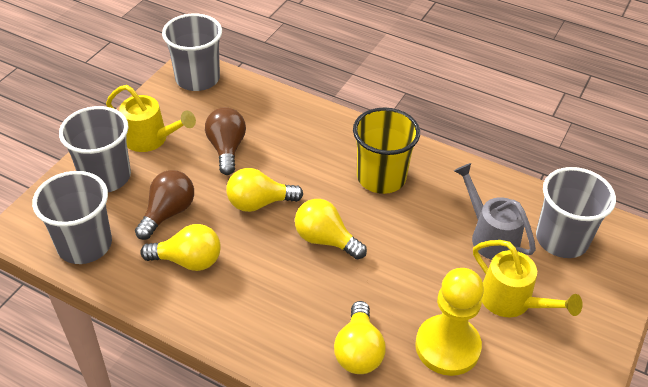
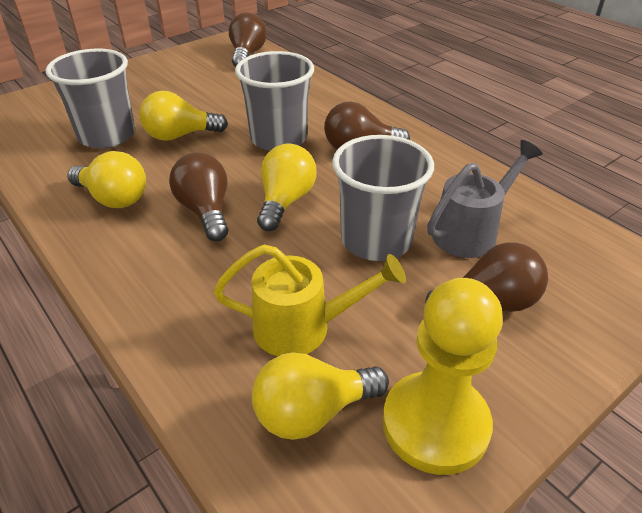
brown light bulb: 2 -> 4
grey cup: 4 -> 3
yellow cup: 1 -> 0
yellow watering can: 2 -> 1

